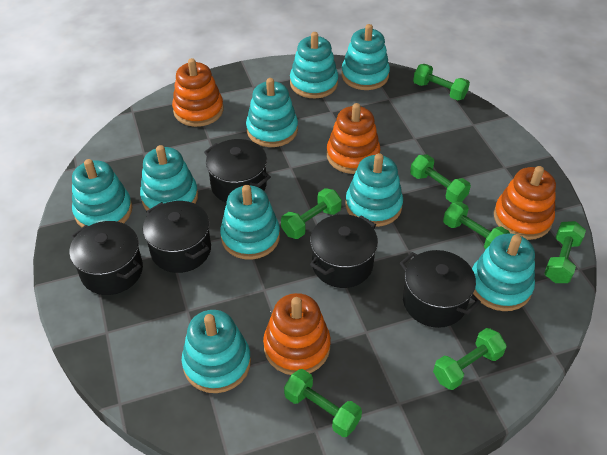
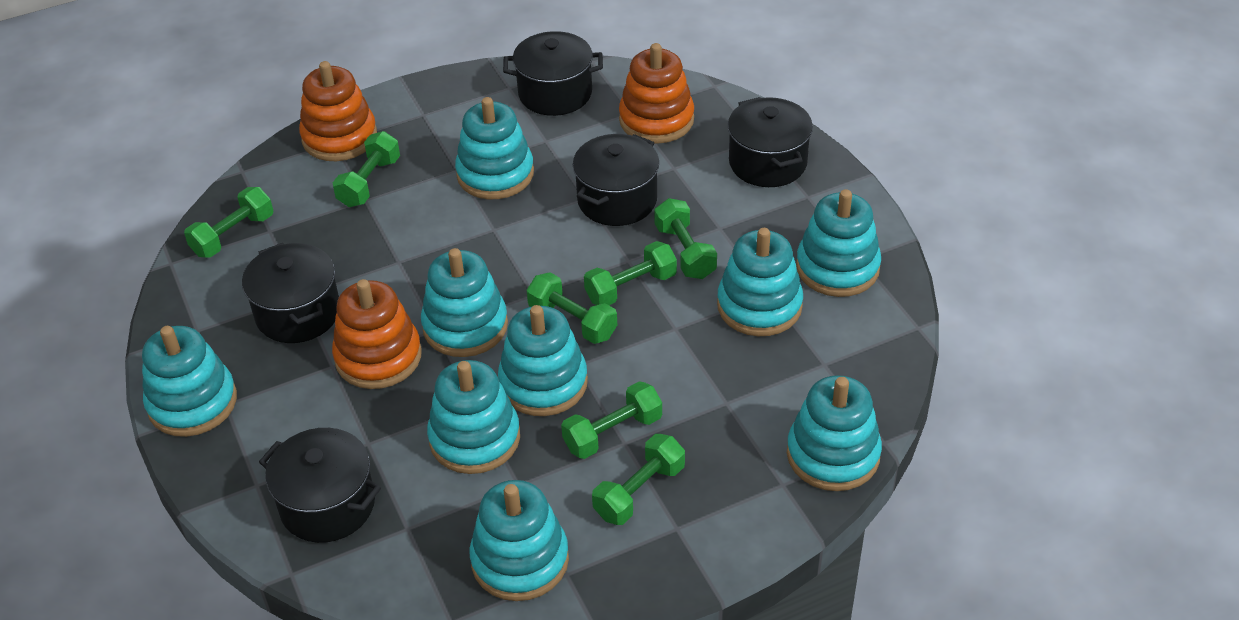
orange stacking toy: 4 -> 3

